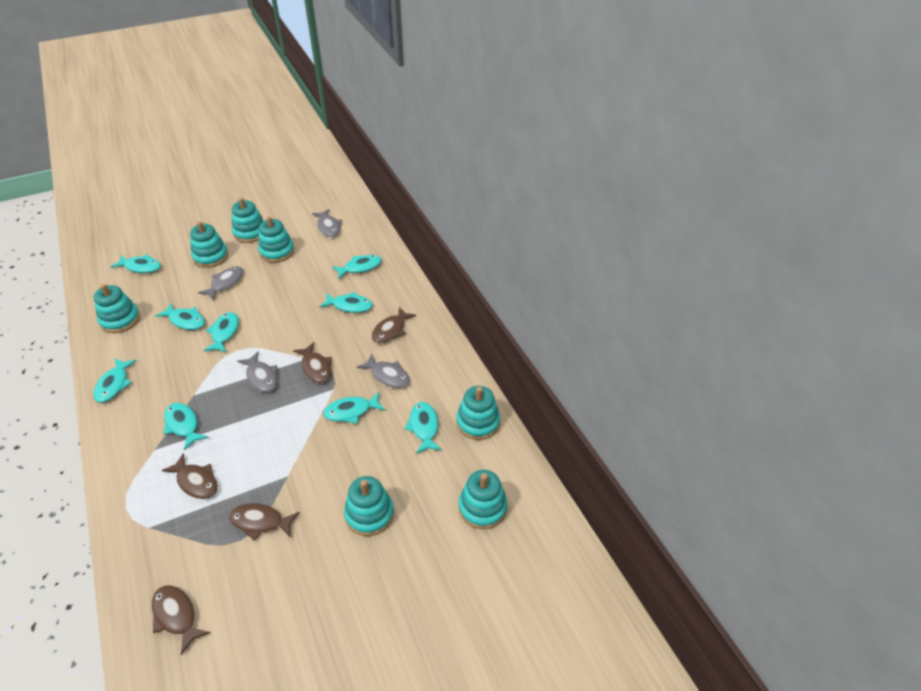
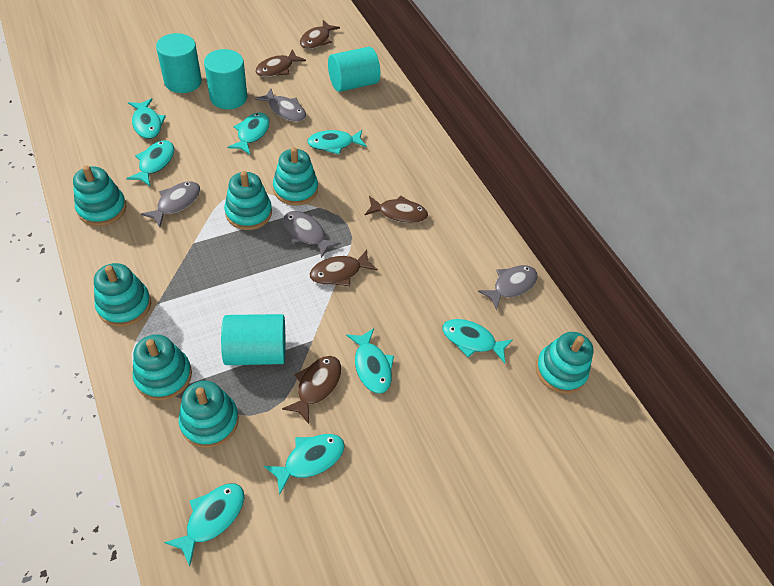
turquoise cylinder: 0 -> 4
turquoise fish: 9 -> 8

